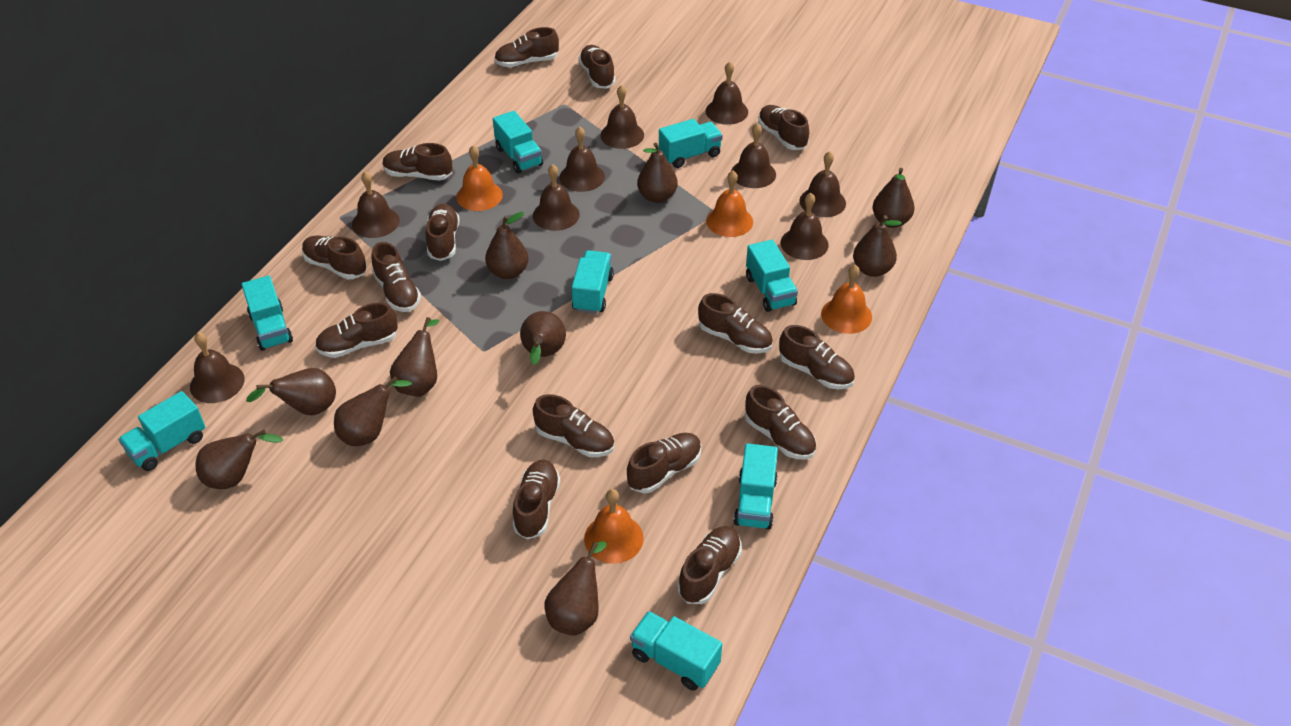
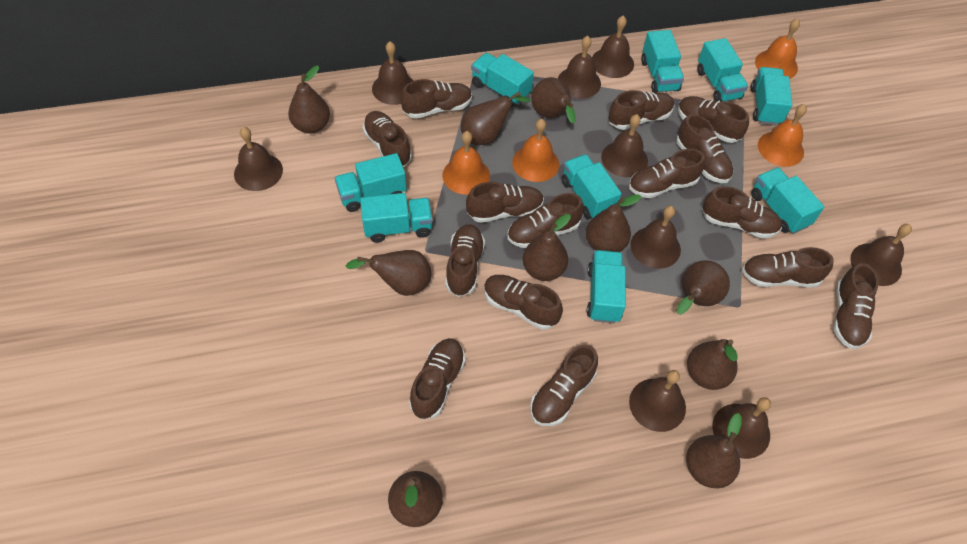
turquoise truck: 8 -> 9

